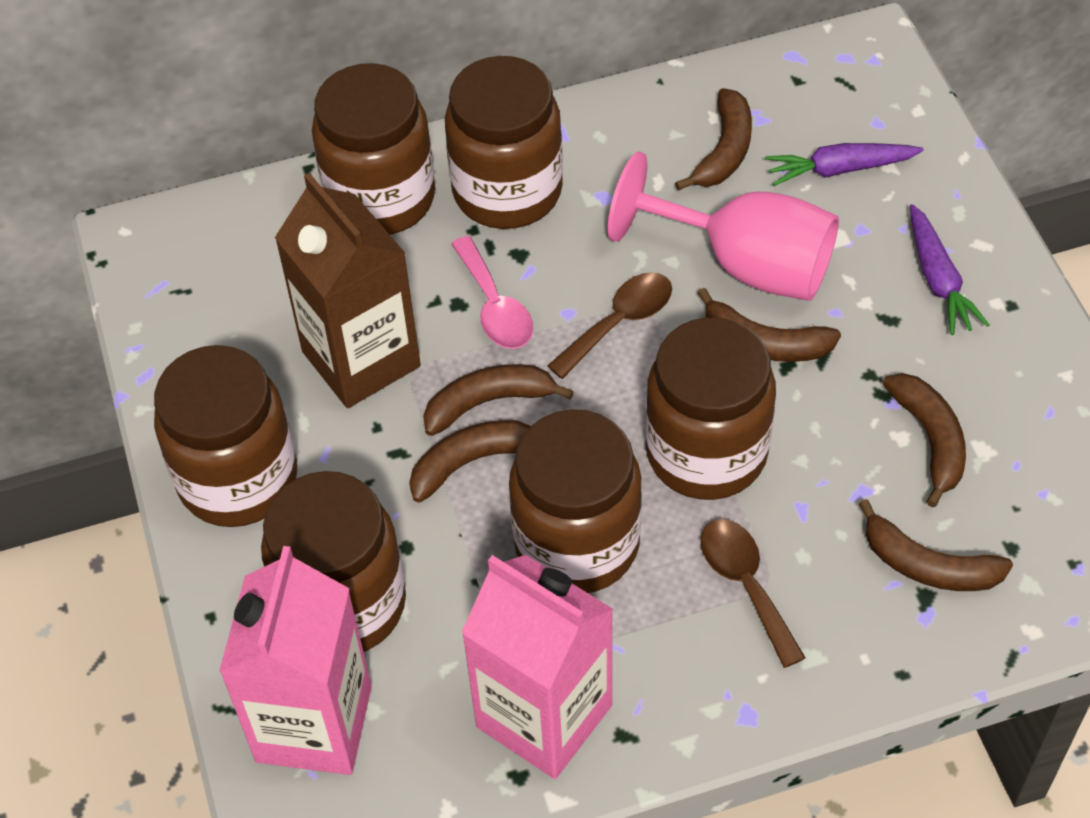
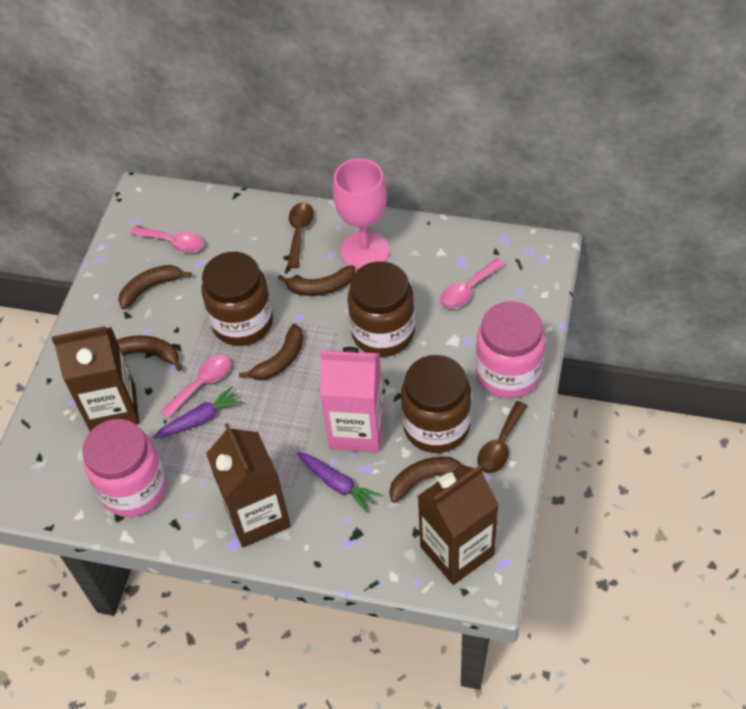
brown banana: 6 -> 5
brown carton: 1 -> 3
brown jar: 6 -> 3
pink carton: 2 -> 1
pink jar: 0 -> 2
pink spoon: 1 -> 3

